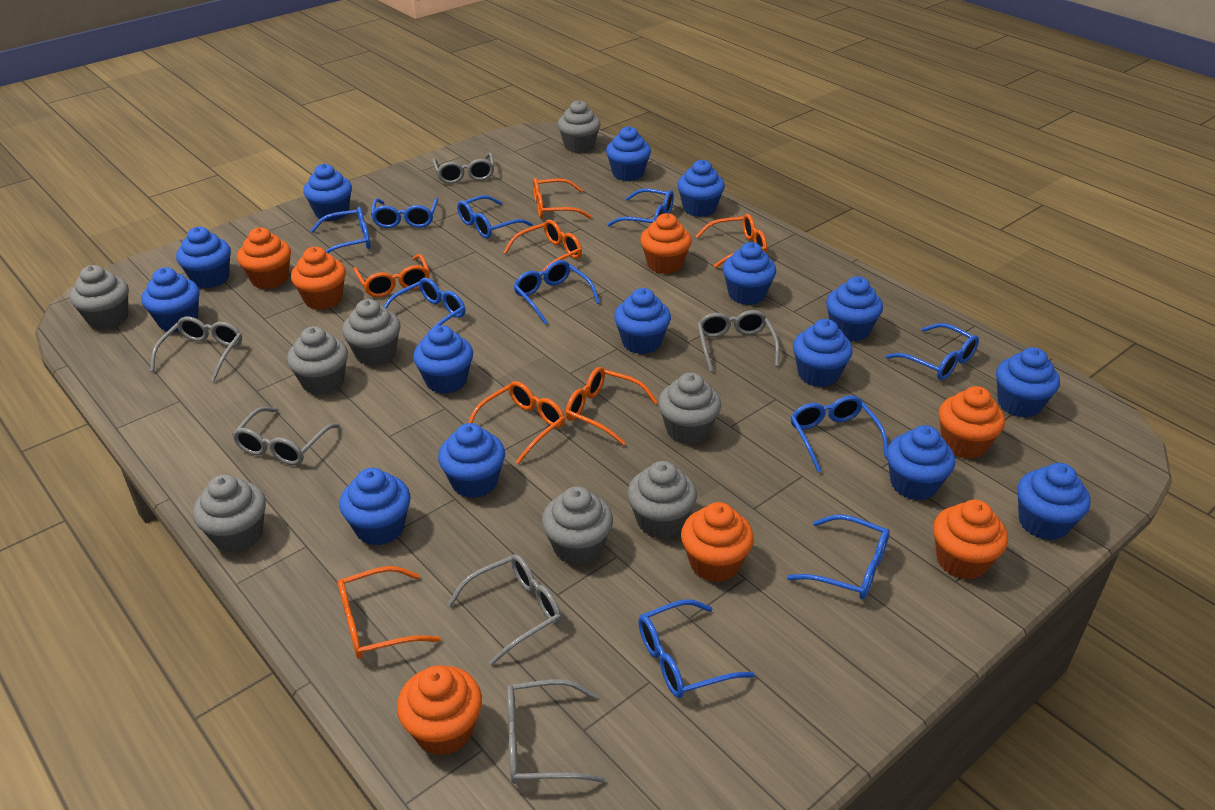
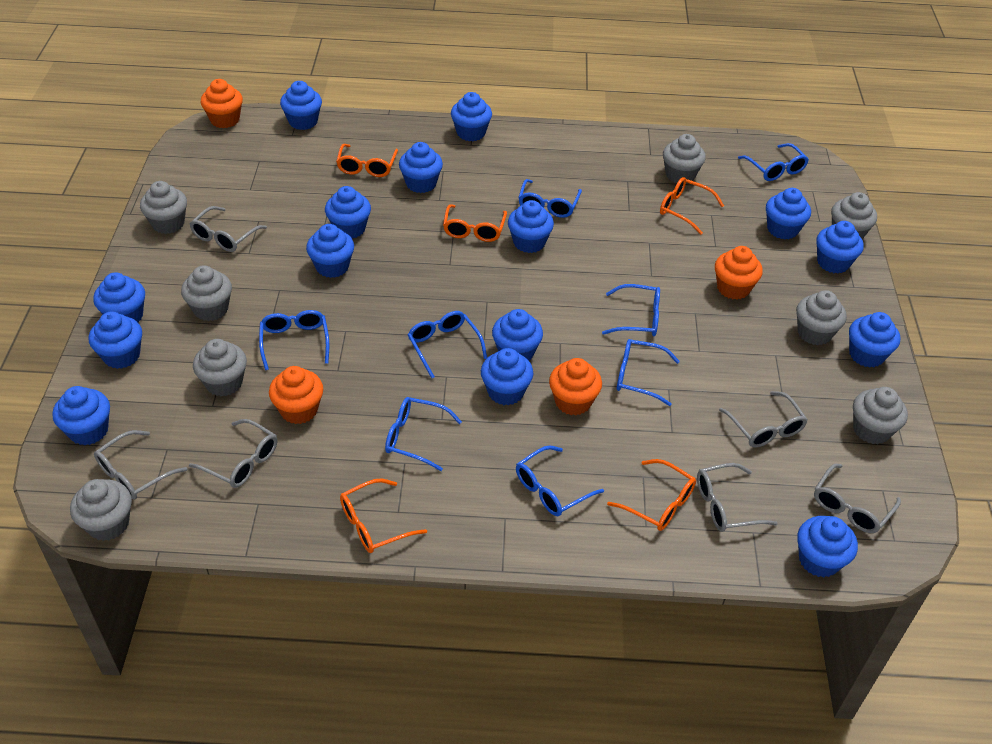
blue glasses: 10 -> 8
orange cupcake: 7 -> 4
orange glasses: 7 -> 5

